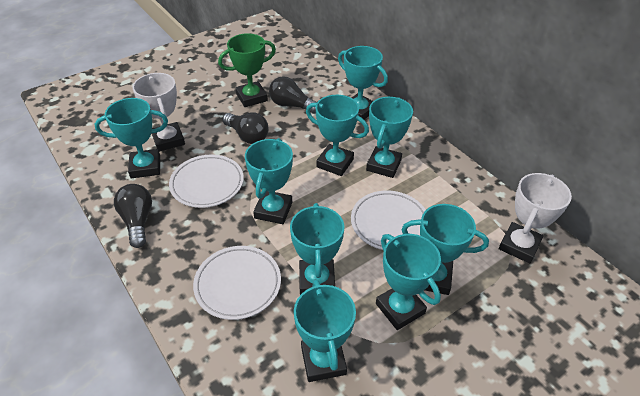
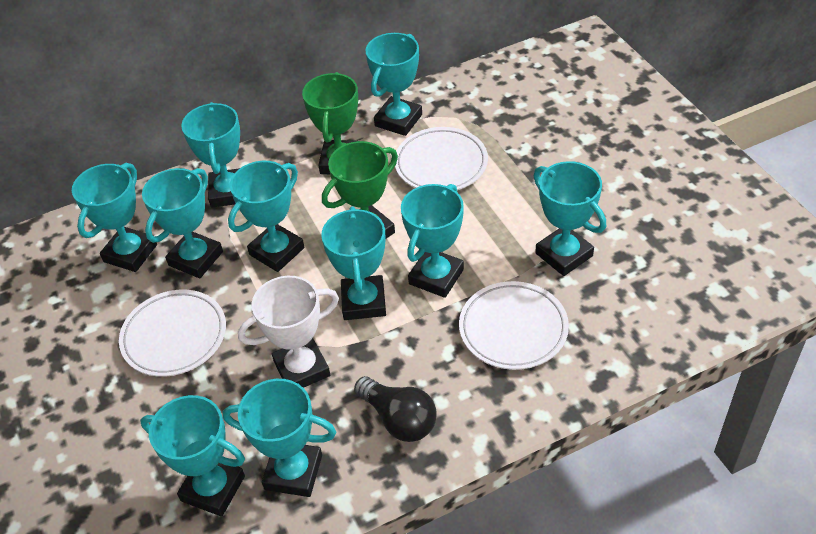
black light bulb: 3 -> 1
green trophy: 1 -> 2
turquoise trophy: 9 -> 10
white trophy: 2 -> 1

